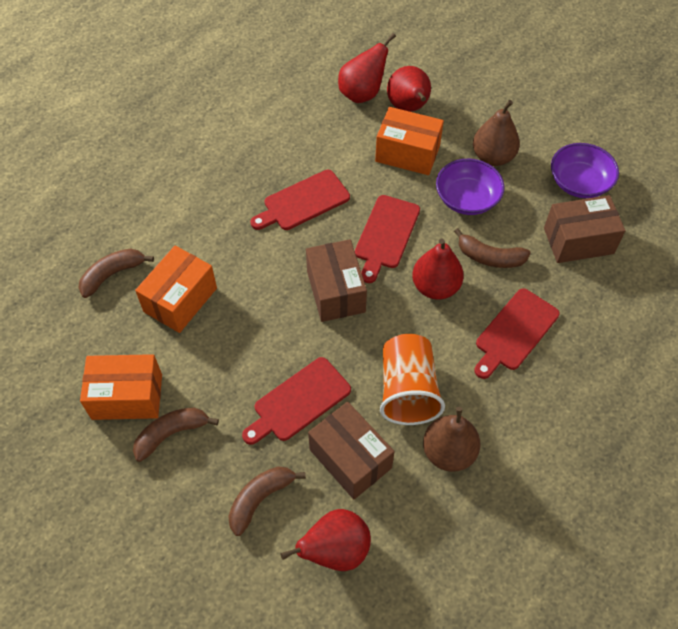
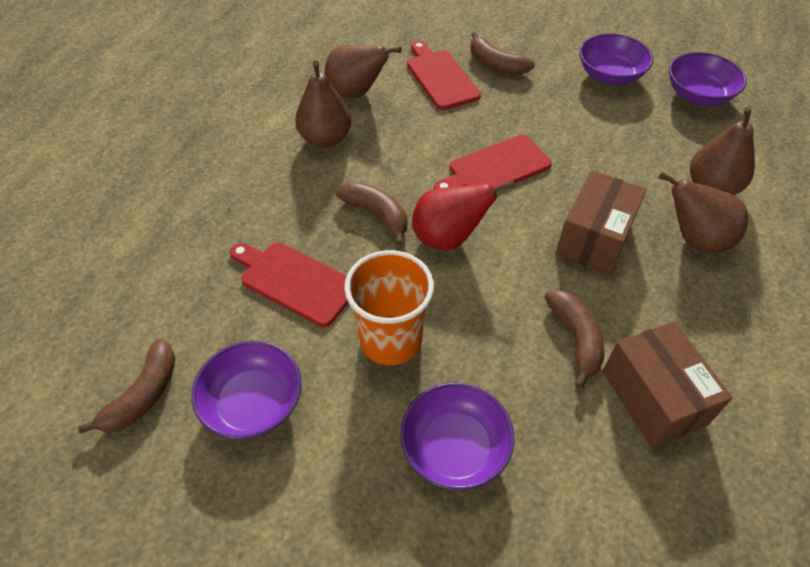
brown box: 3 -> 2
brown pear: 2 -> 4
orange box: 3 -> 0
purple bowl: 2 -> 4
red cutting board: 4 -> 3
red pear: 4 -> 1

